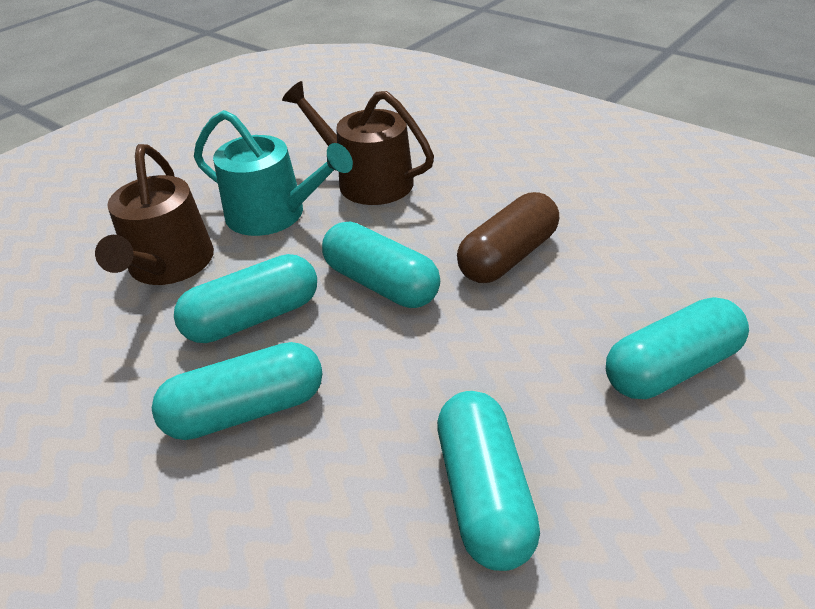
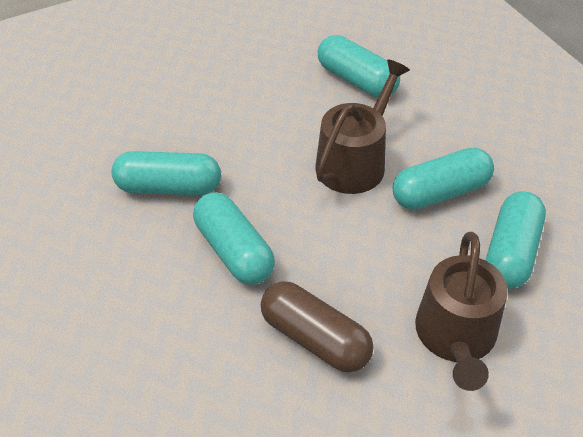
turquoise watering can: 1 -> 0

